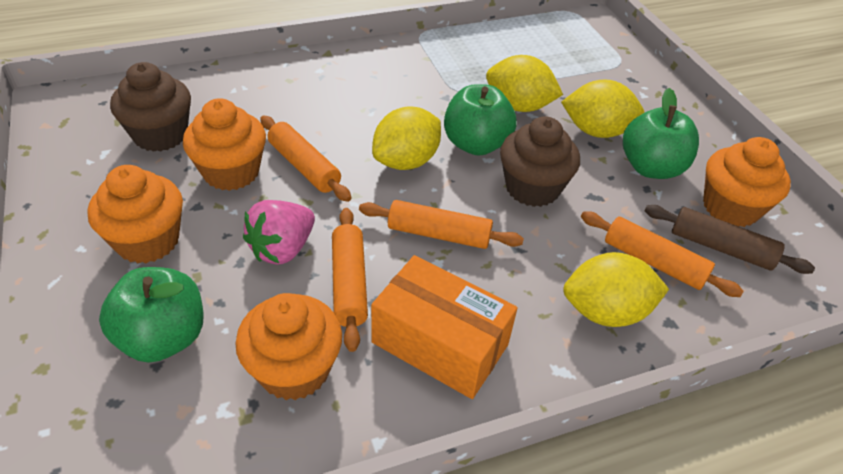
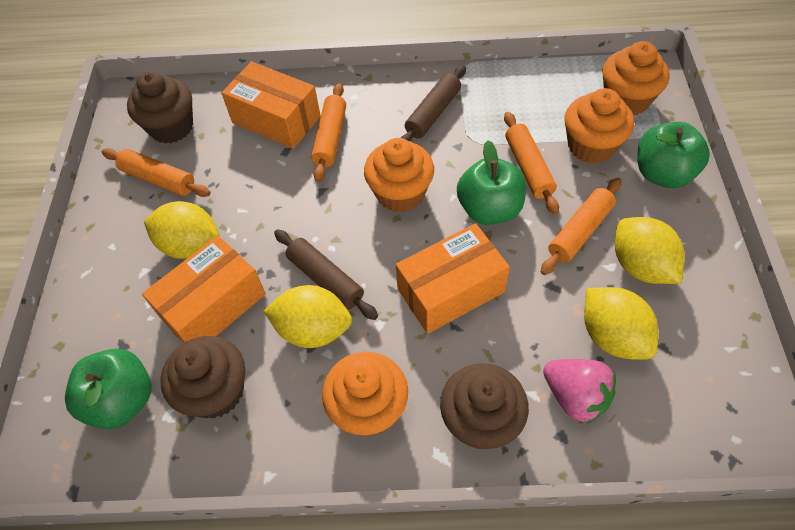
brown cupcake: 2 -> 3
brown rolling pin: 1 -> 2
orange box: 1 -> 3

